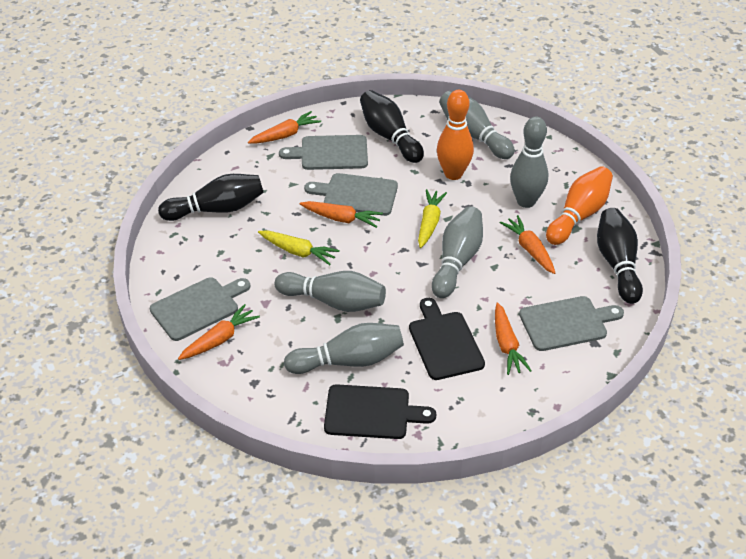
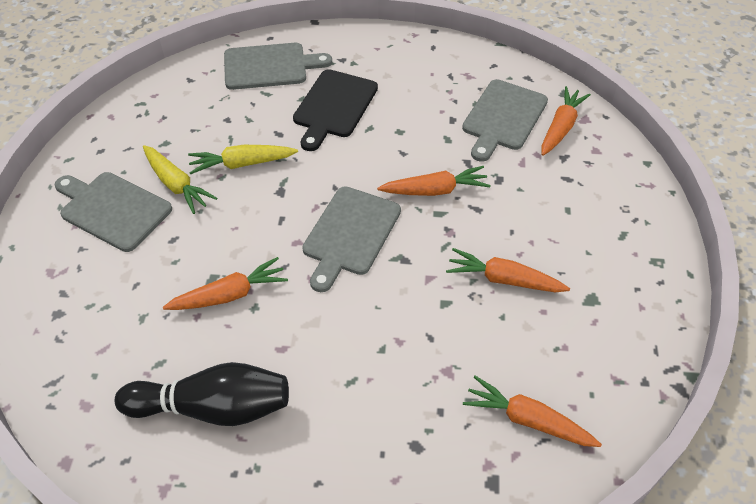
black bowling pin: 3 -> 1
black cutting board: 2 -> 1
grey bowling pin: 5 -> 0
orange bowling pin: 2 -> 0

